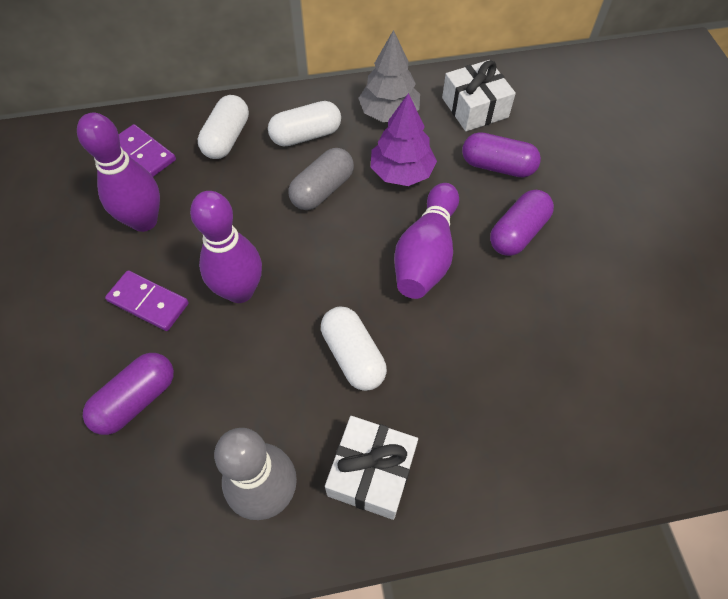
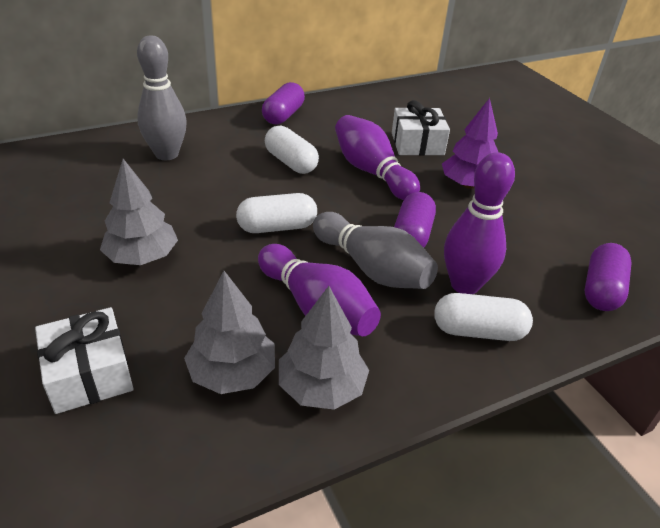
grey bowling pin: 1 -> 2
grey capsule: 1 -> 0
grey tree: 1 -> 3
purple domino: 2 -> 0

